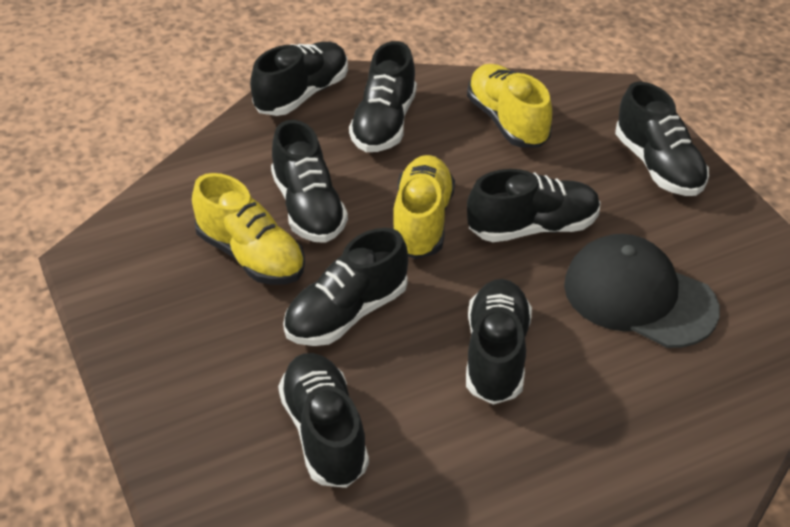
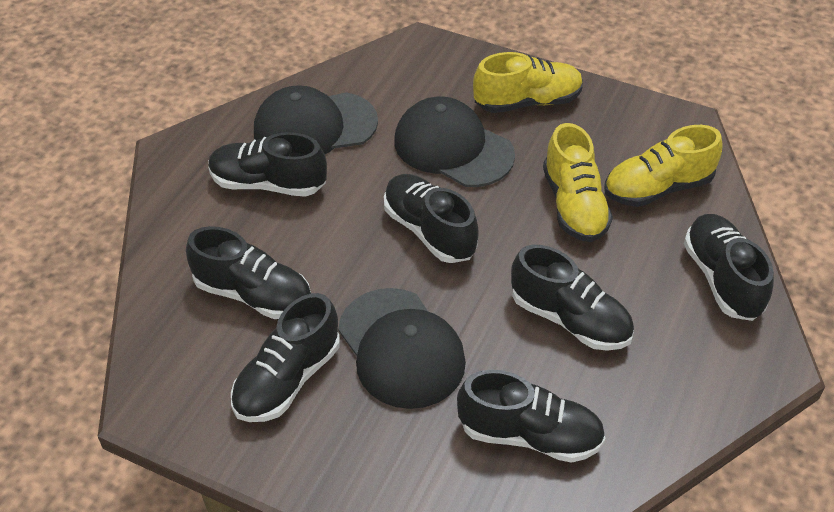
black cap: 1 -> 3
black shoe: 8 -> 7

